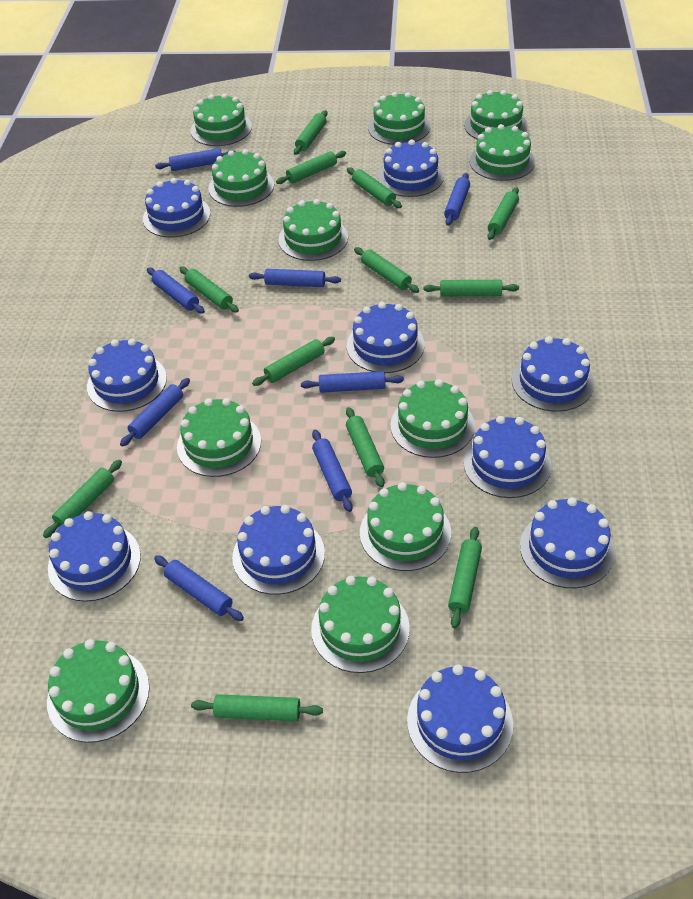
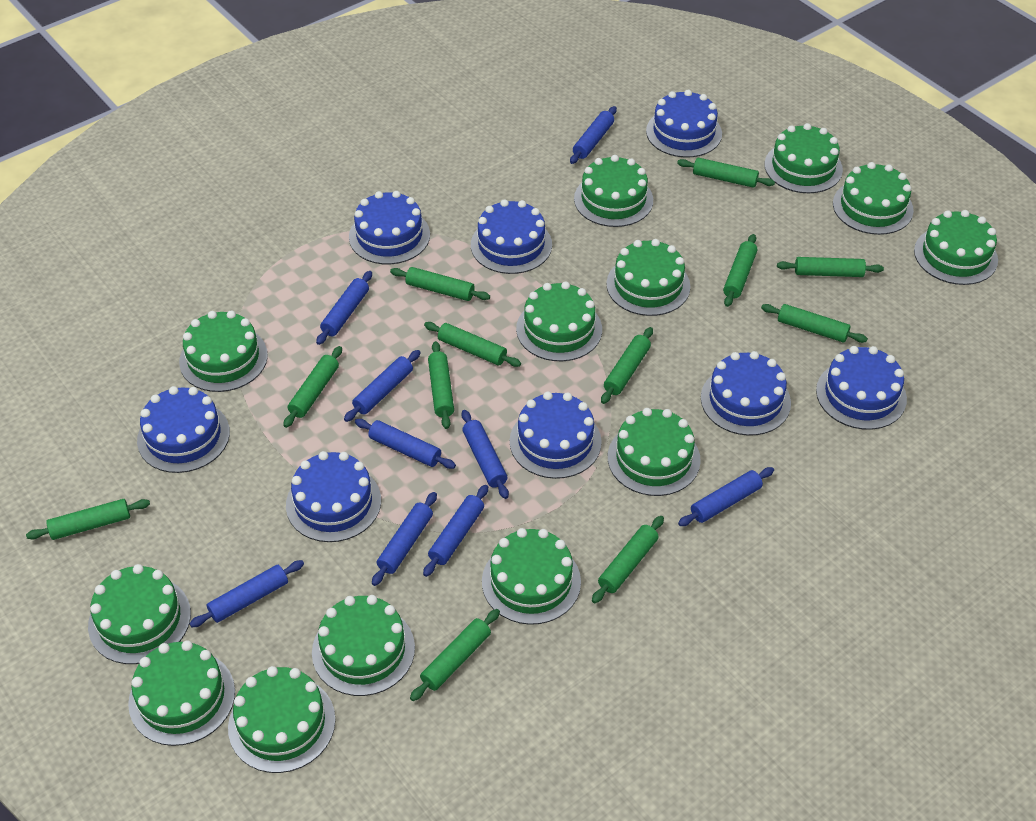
blue cake: 10 -> 8
blue rolling pin: 8 -> 9
green cake: 11 -> 13

